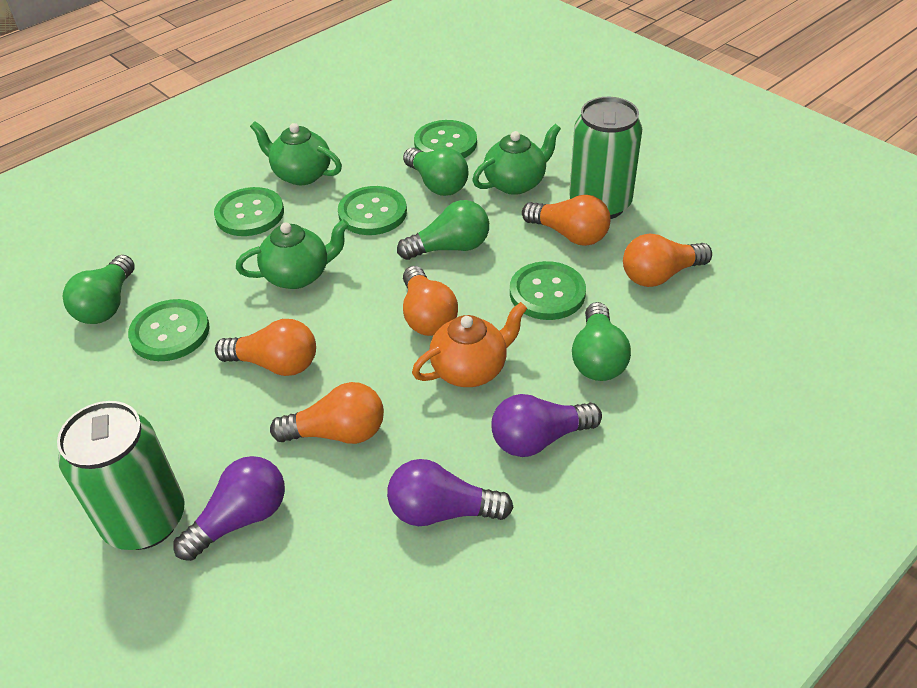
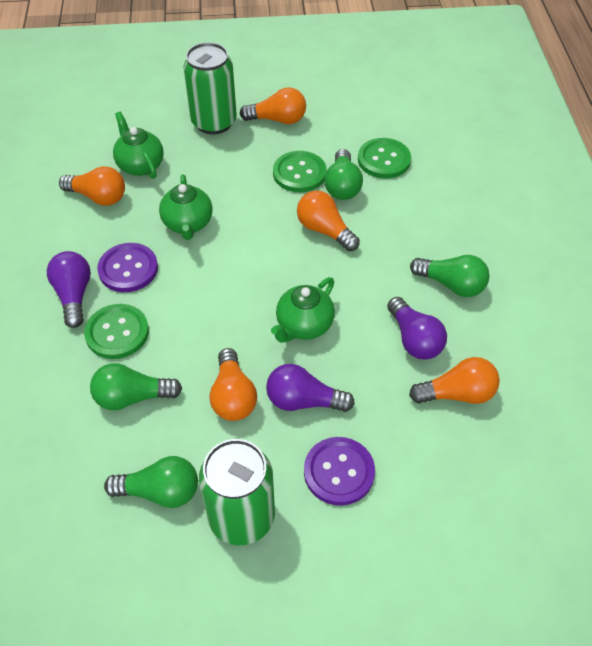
green button: 5 -> 3
orange teapot: 1 -> 0
purple button: 0 -> 2

